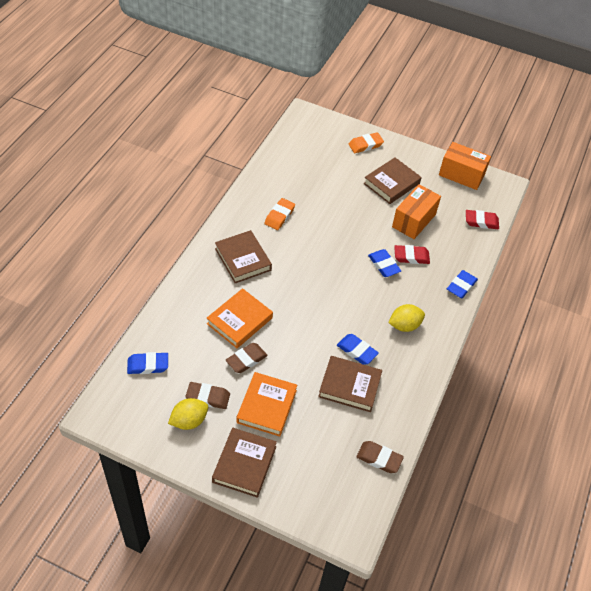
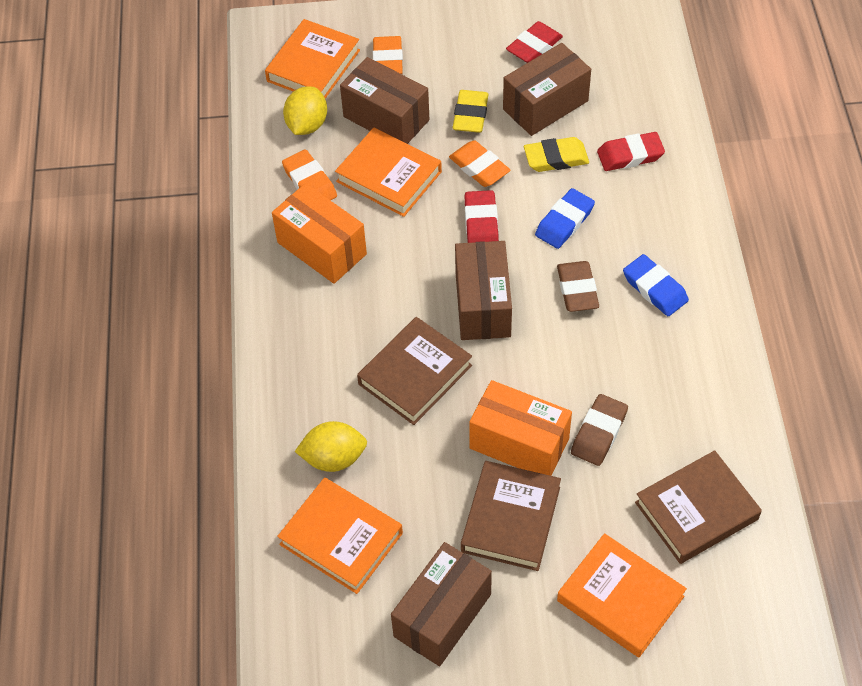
blue eraser: 4 -> 2
brown book: 4 -> 3
brown box: 0 -> 4
brown eraser: 3 -> 2
orange book: 2 -> 4
orange eraser: 2 -> 3
red eraser: 2 -> 3
yellow eraser: 0 -> 2

